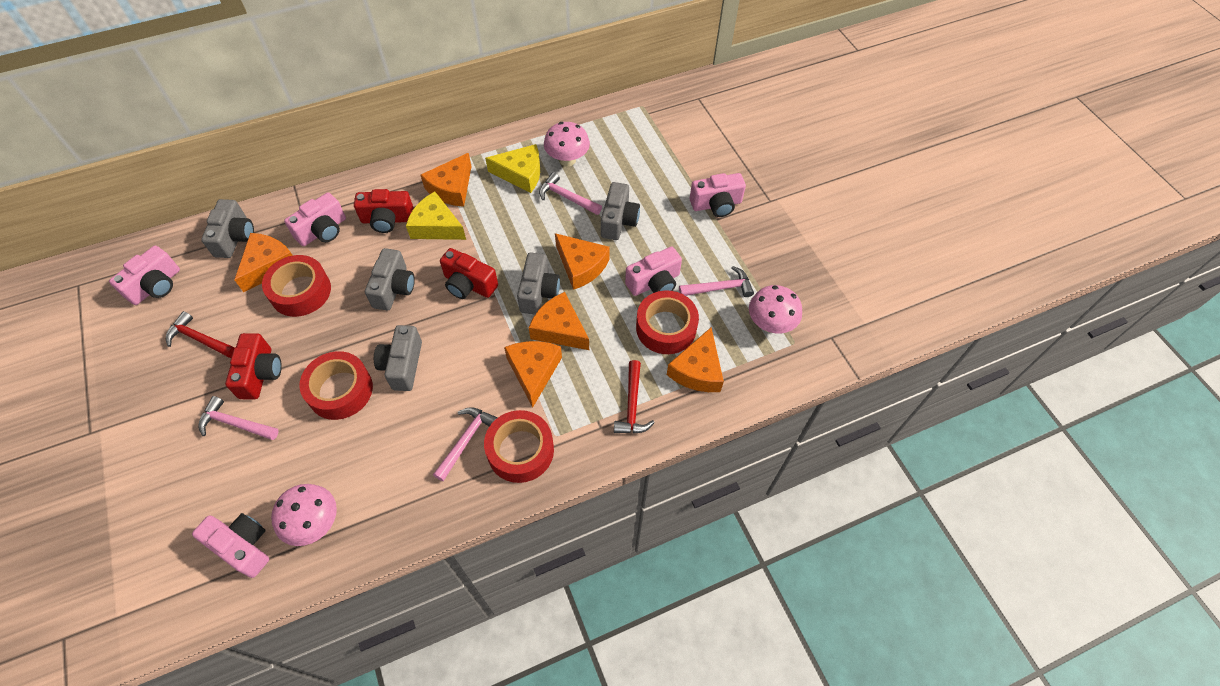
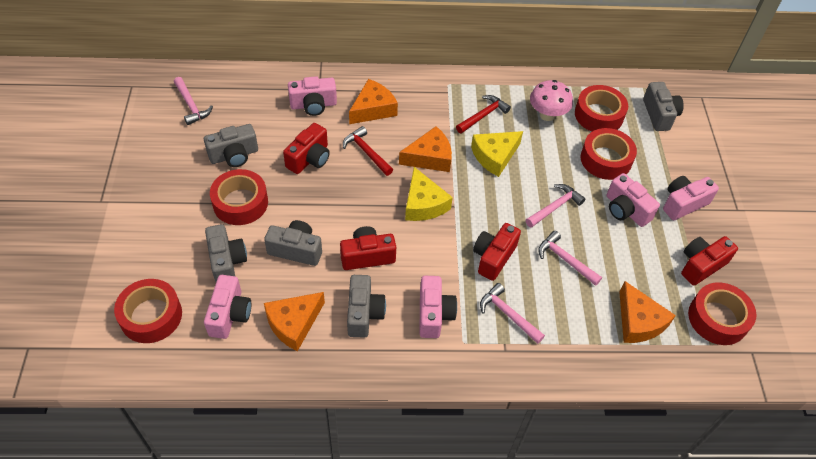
orange cheese: 6 -> 4
pink mushroom: 3 -> 1
red camera: 3 -> 4
red tape: 4 -> 5

